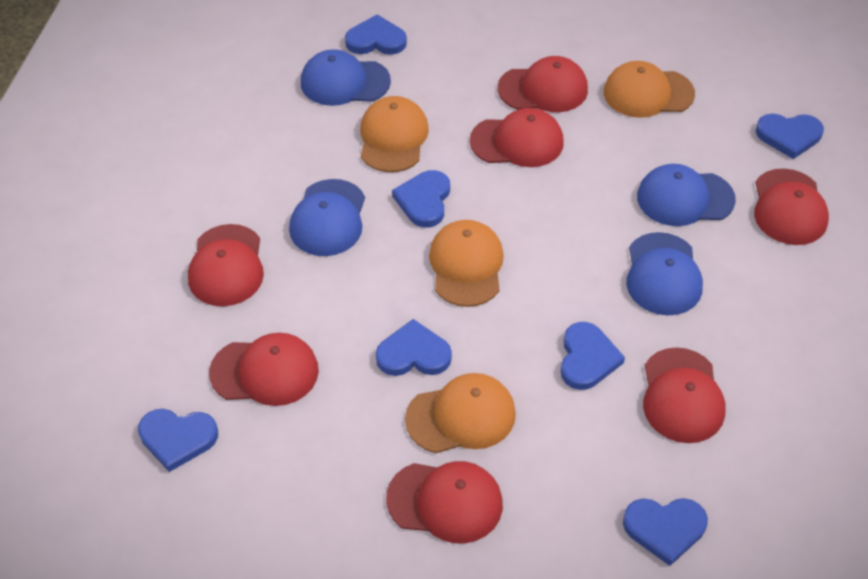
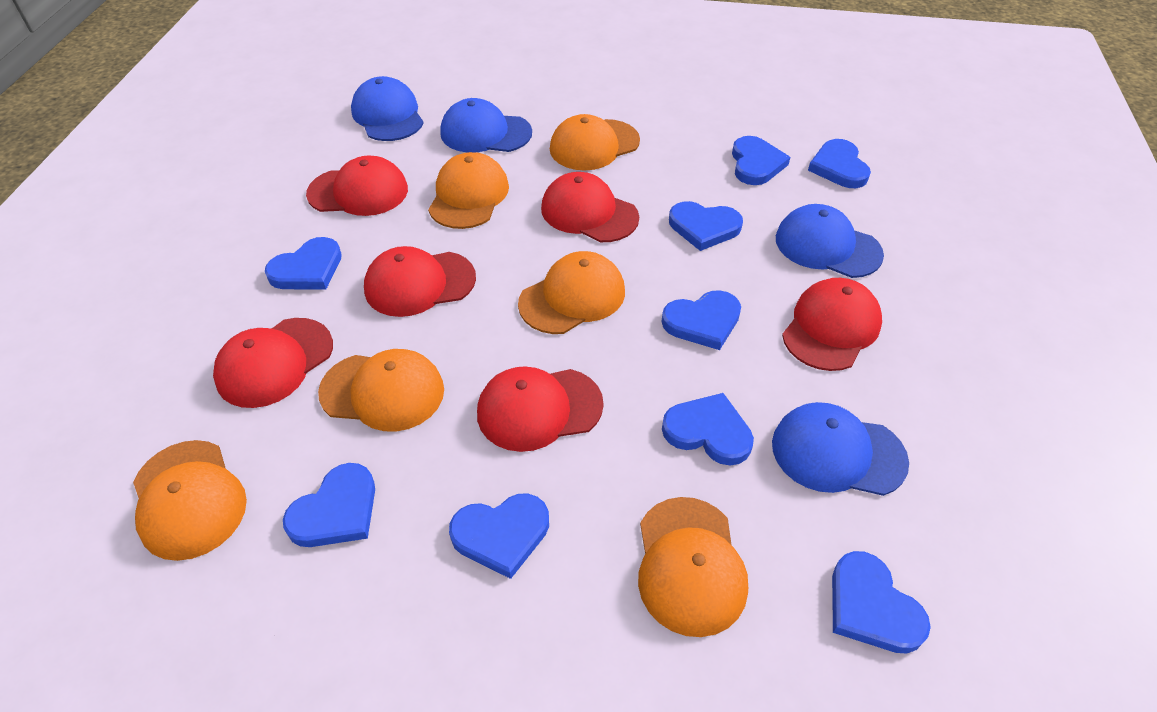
blue heart: 7 -> 9
orange cap: 4 -> 6
red cap: 7 -> 6

